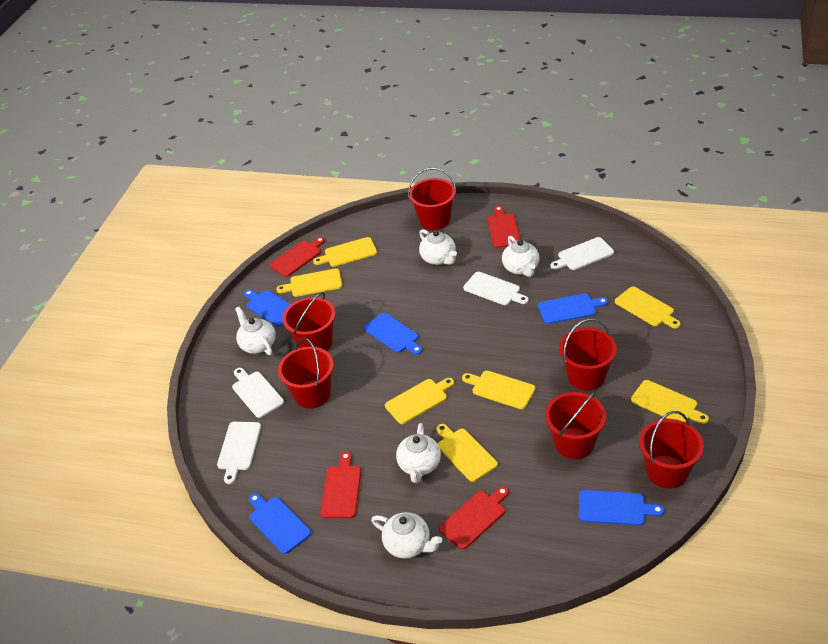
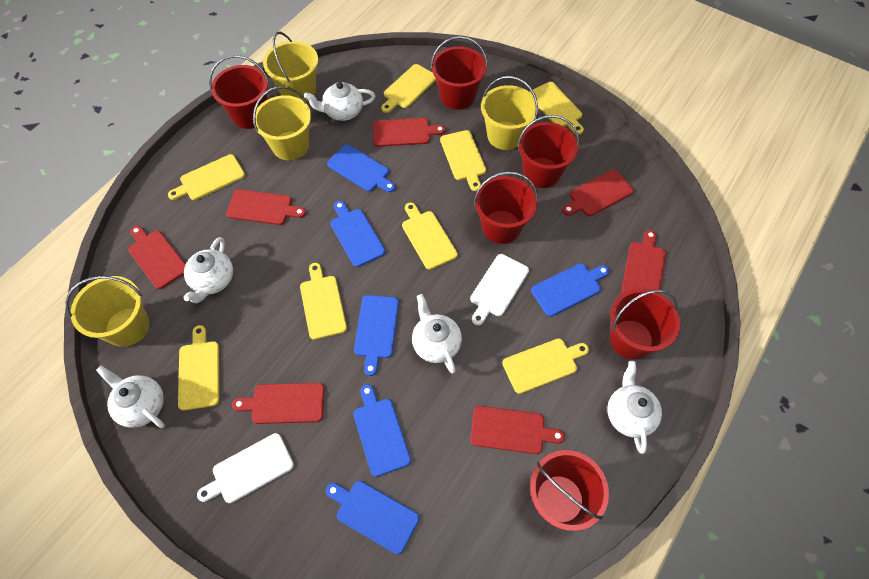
blue cutting board: 5 -> 6
red cutting board: 4 -> 7
white cutting board: 4 -> 2
yellow bucket: 0 -> 4
yellow cutting board: 7 -> 8

